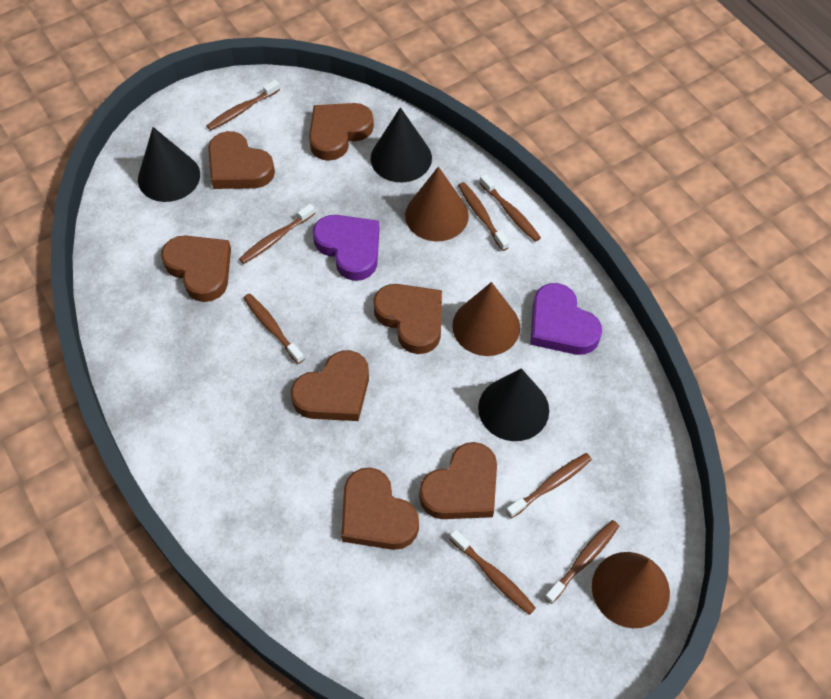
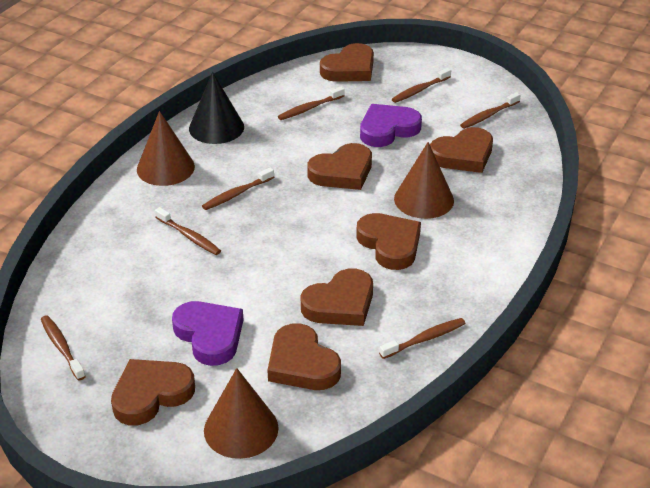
black cone: 3 -> 1
brown toothbrush: 8 -> 7

